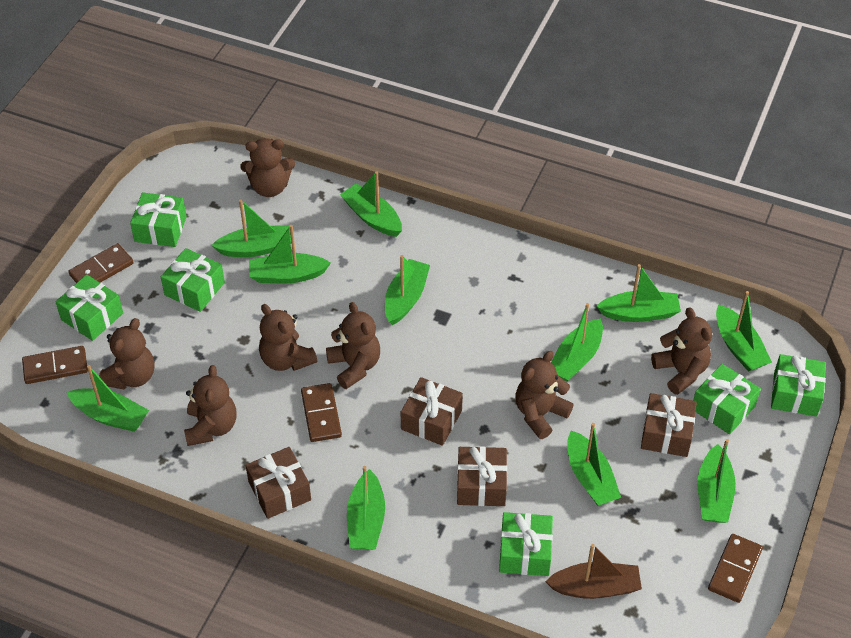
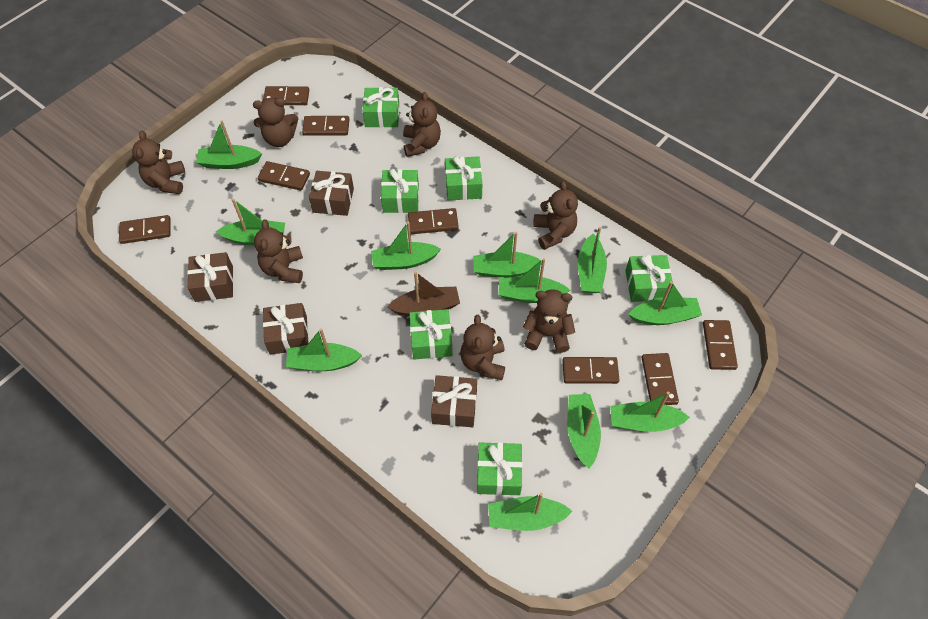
brown domino: 4 -> 8

